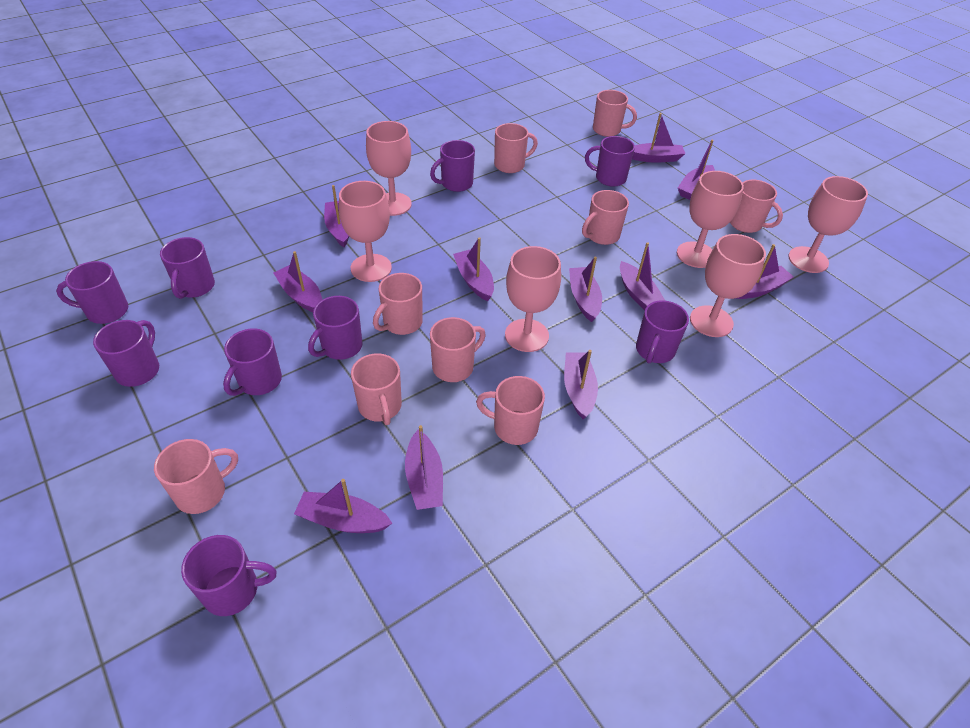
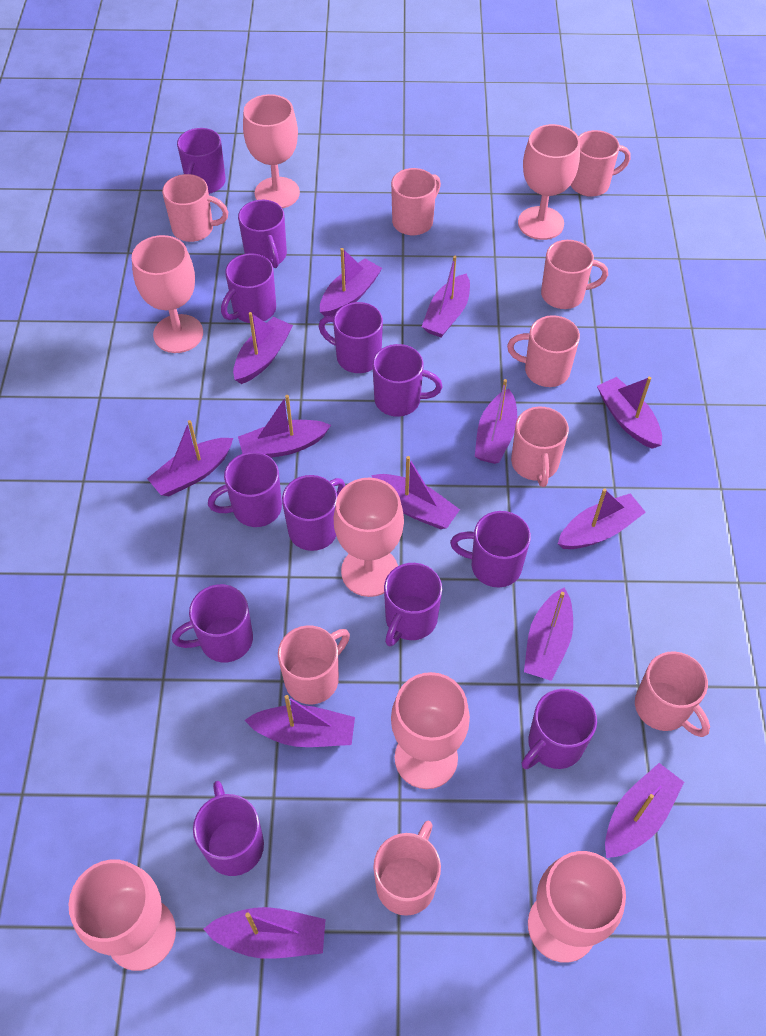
pink goblet: 6 -> 7
purple boat: 11 -> 13
purple mug: 9 -> 12

